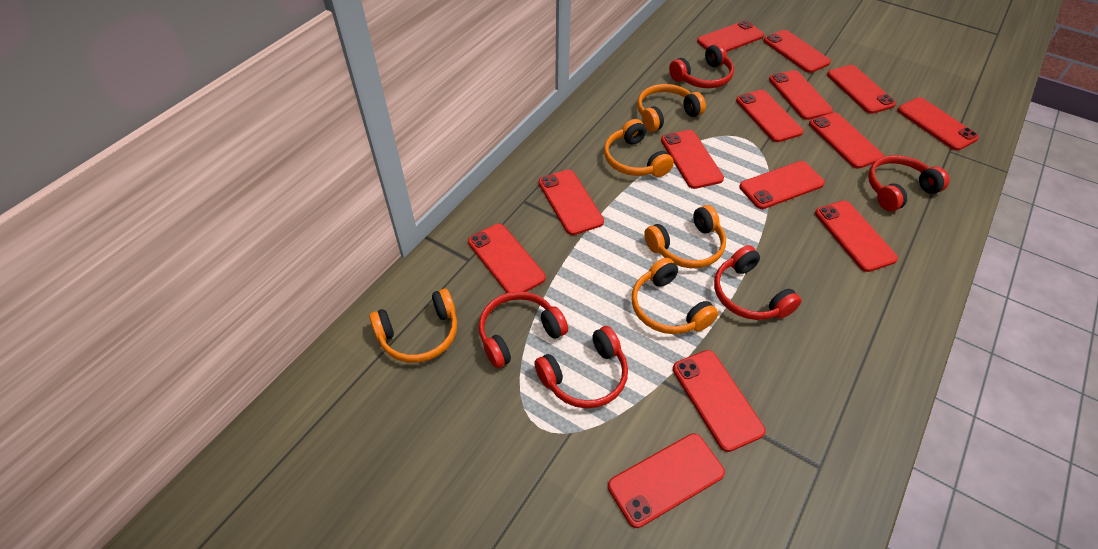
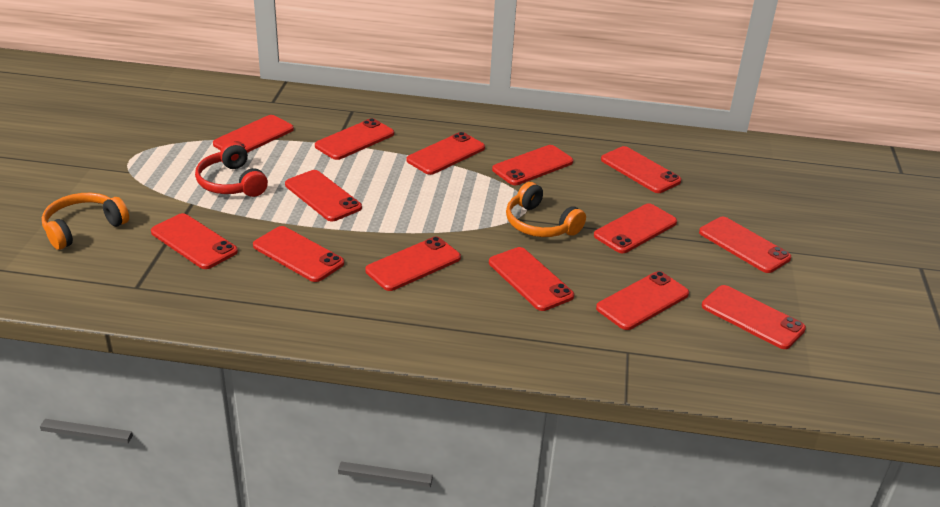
orange headphones: 5 -> 2
red headphones: 5 -> 1

